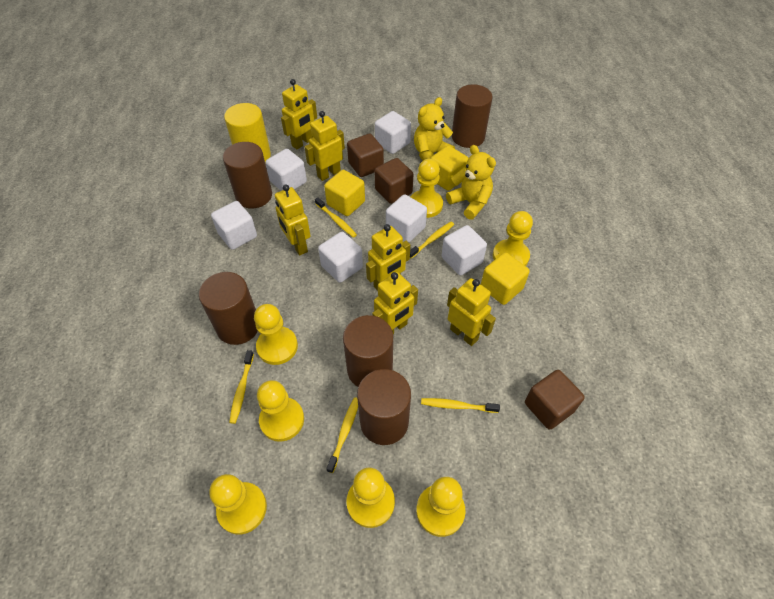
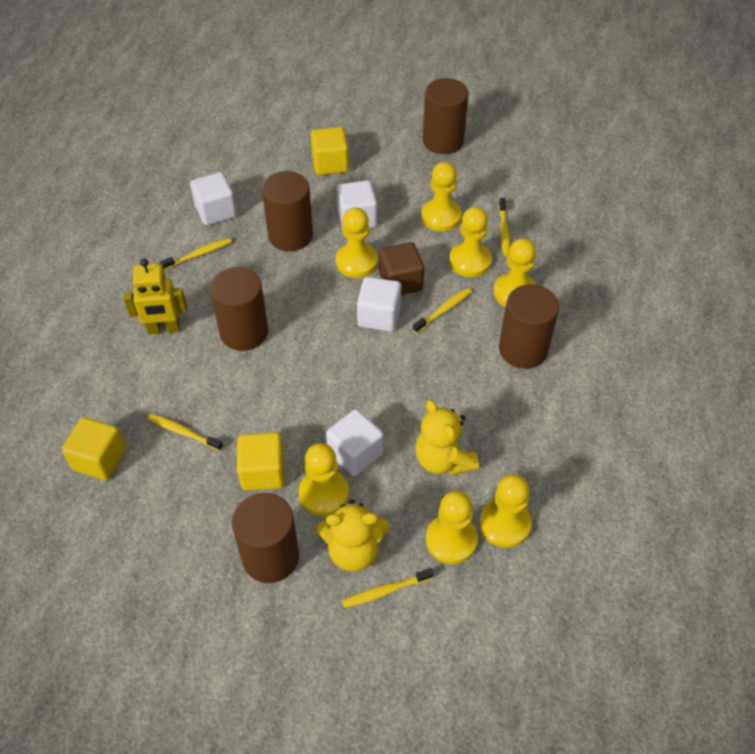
brown cube: 3 -> 1
white cube: 6 -> 4
yellow cylinder: 1 -> 0
yellow robot: 6 -> 1

